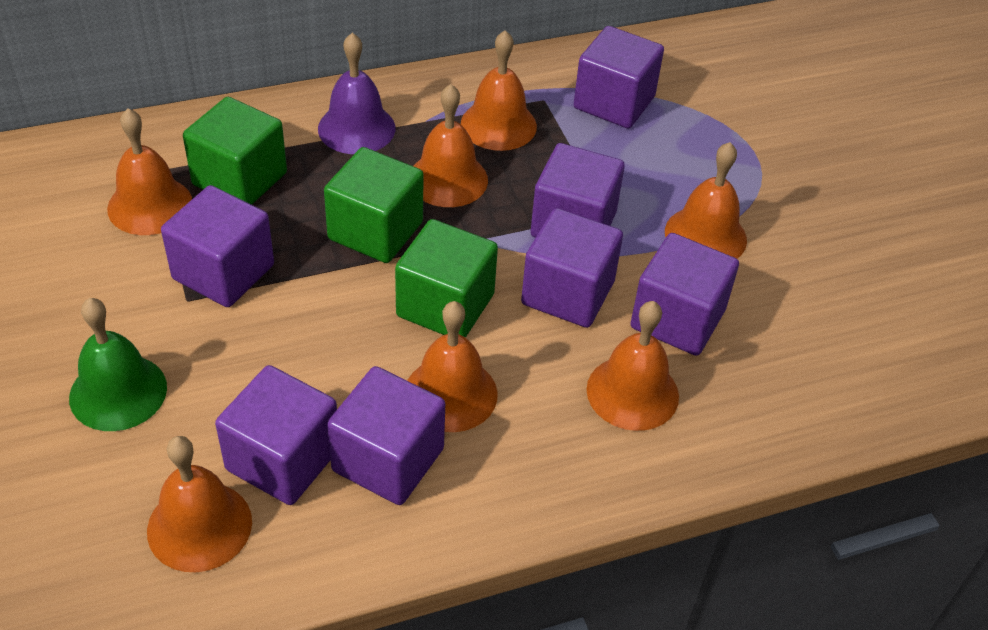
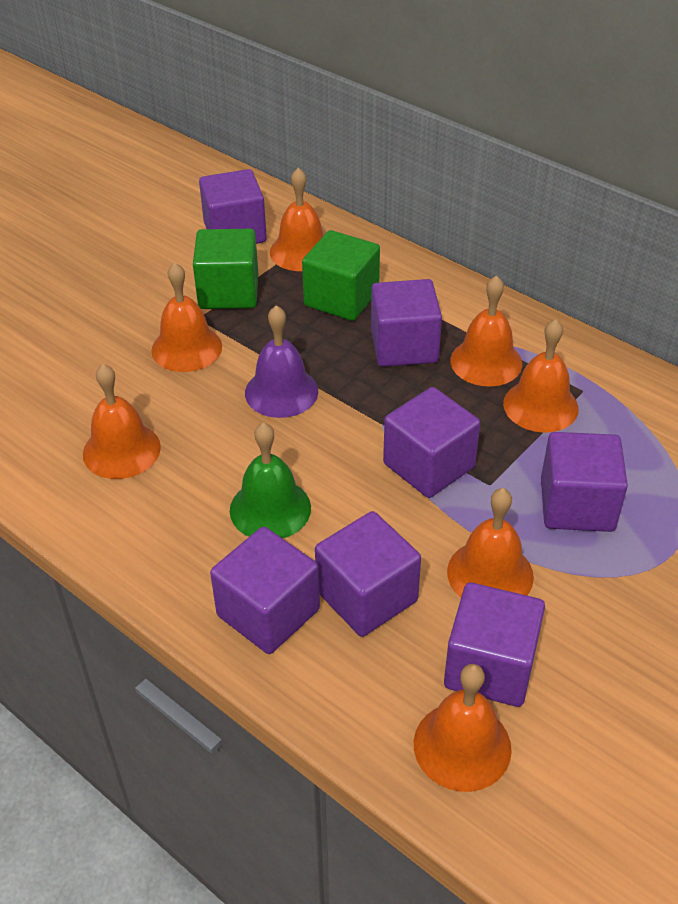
green cube: 3 -> 2

